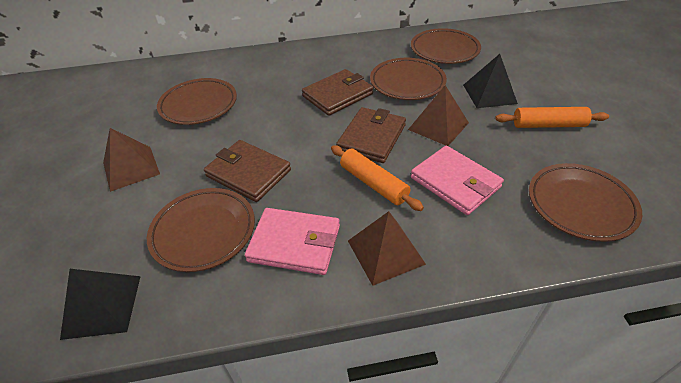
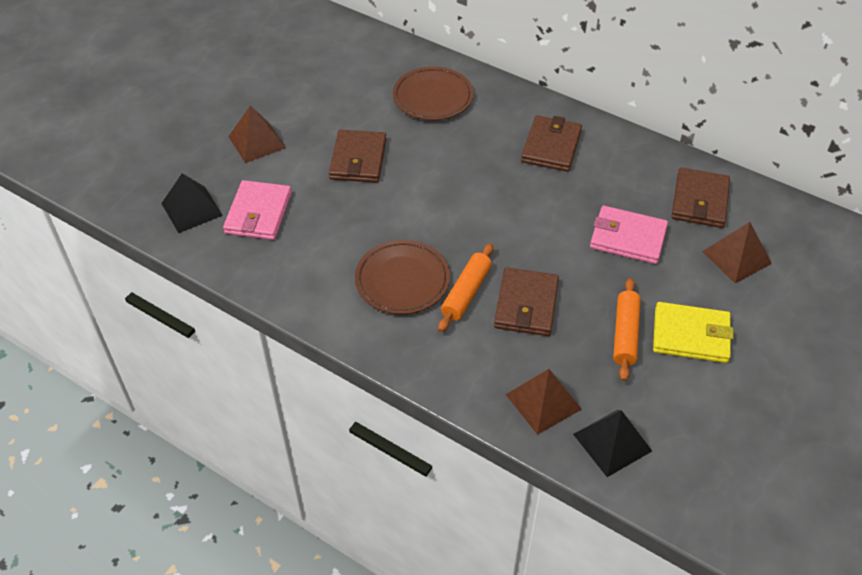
brown plate: 5 -> 2
brown wallet: 3 -> 4
yellow wallet: 0 -> 1

